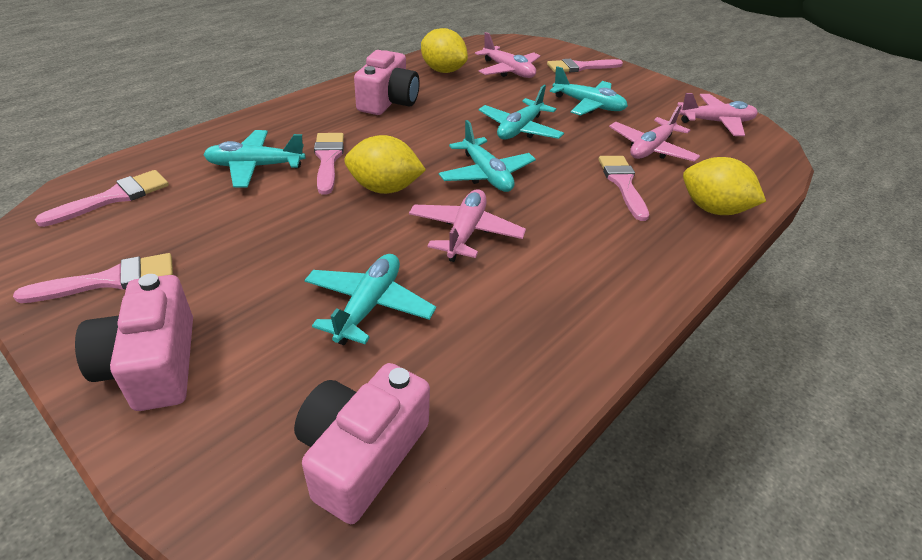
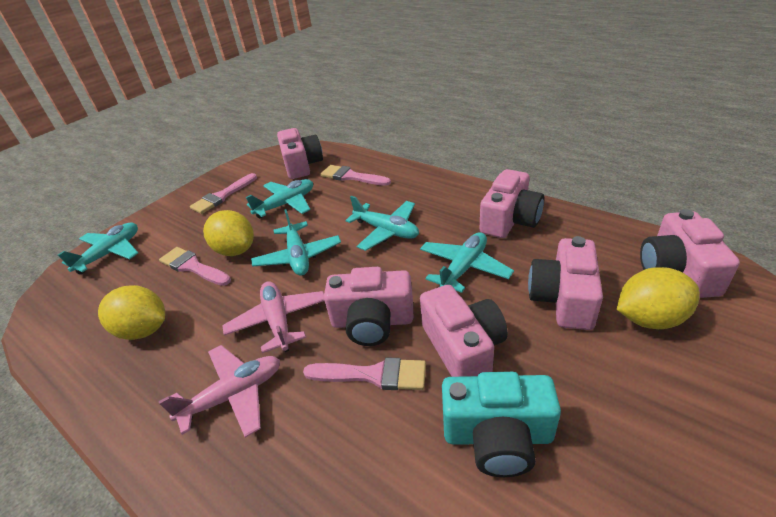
pink brush: 5 -> 4
pink camera: 3 -> 6
pink plane: 4 -> 2
turquoise camera: 0 -> 1

